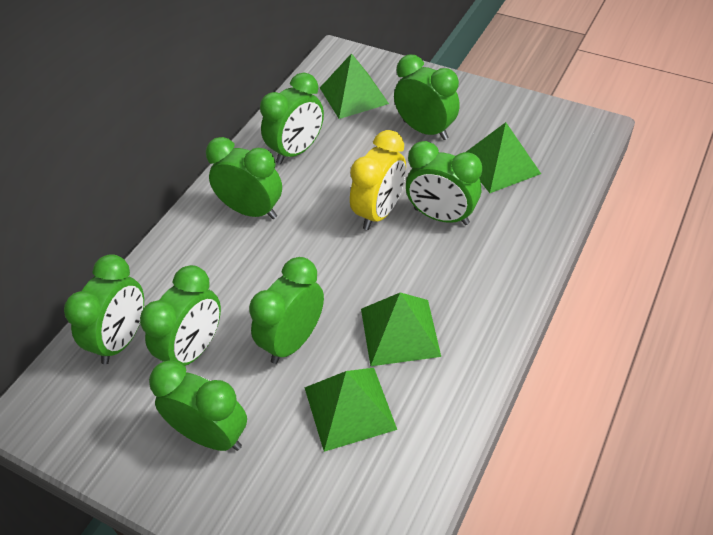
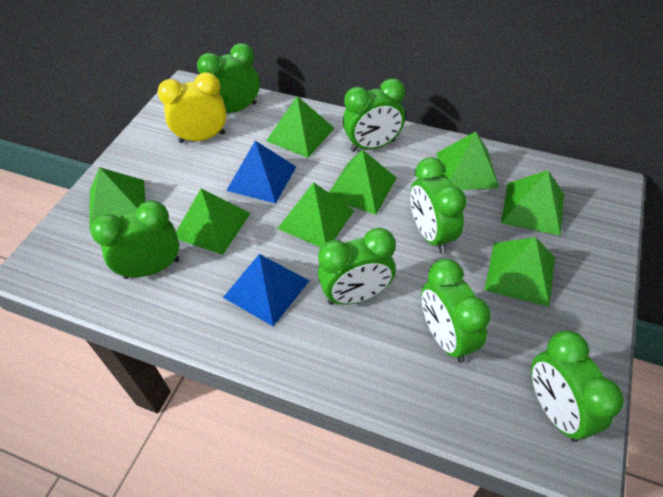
blue pyramid: 0 -> 2
green clock: 8 -> 7
green pyramid: 4 -> 8

